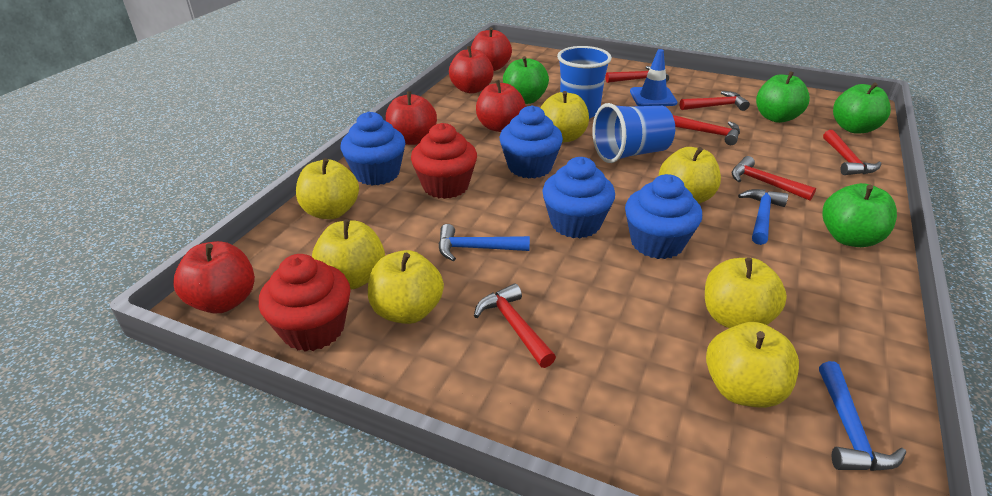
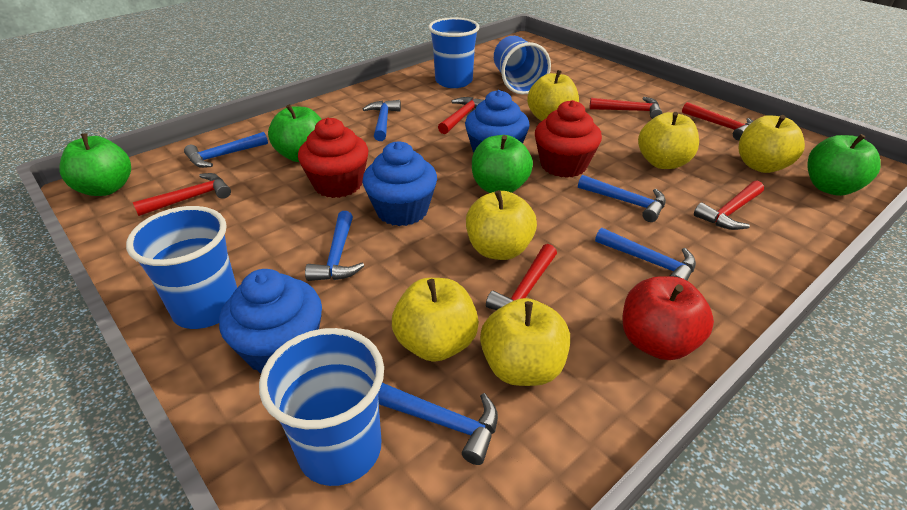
blue cup: 2 -> 4
blue cupcake: 4 -> 3
blue hammer: 3 -> 6
blue traffic cone: 1 -> 0
red apple: 5 -> 1
yellow apple: 7 -> 6

